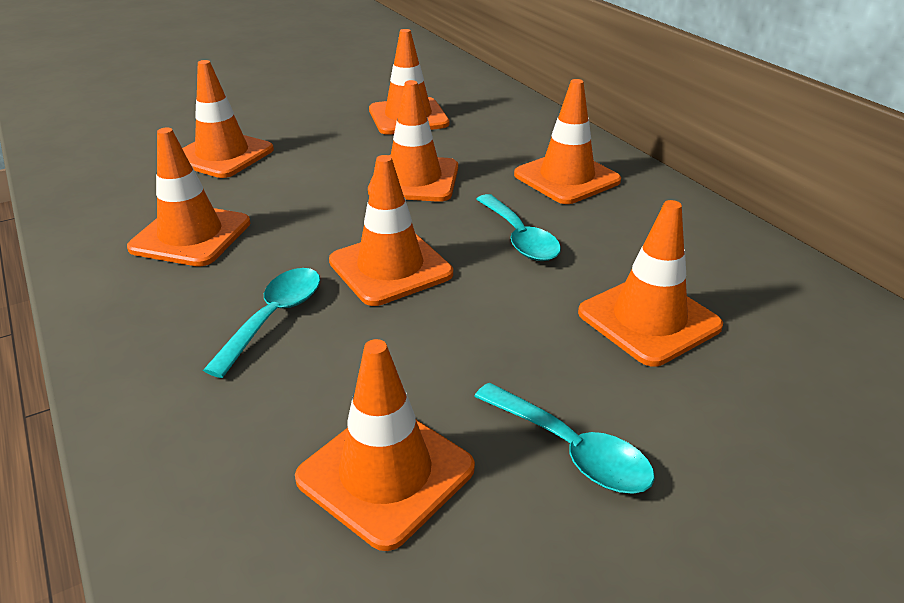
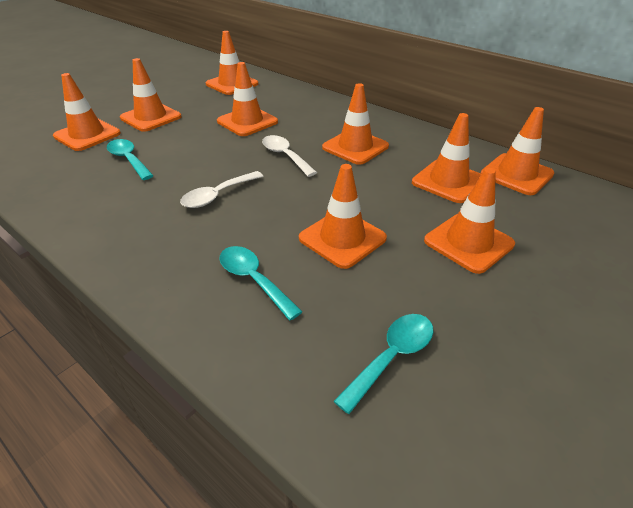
orange traffic cone: 8 -> 9
white spoon: 0 -> 2

